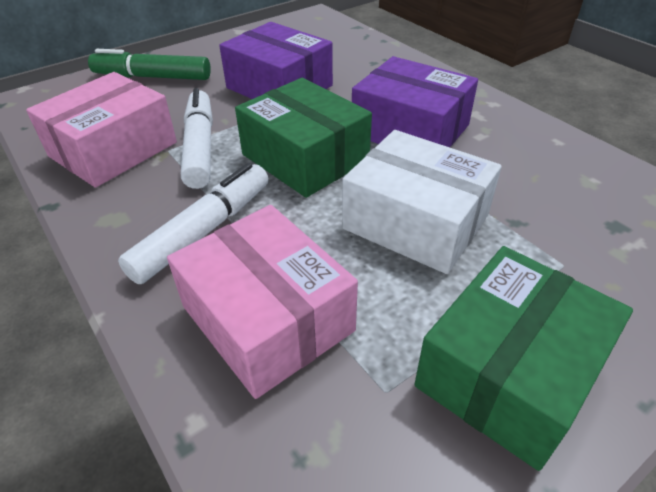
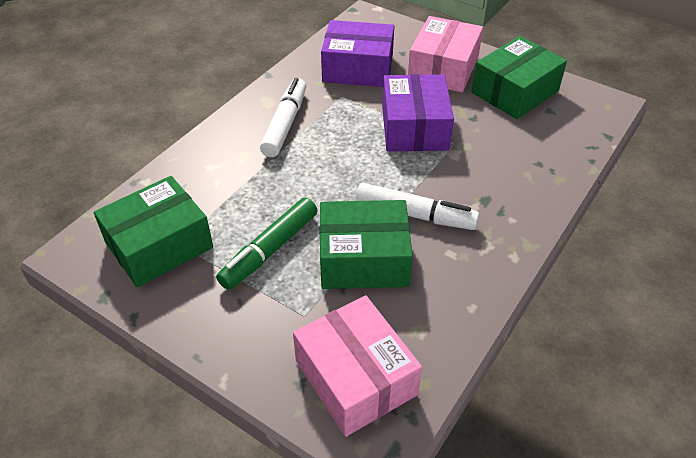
green box: 2 -> 3
white box: 1 -> 0

